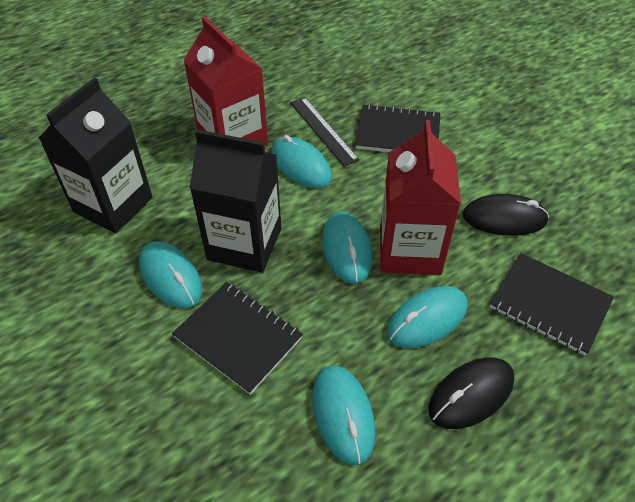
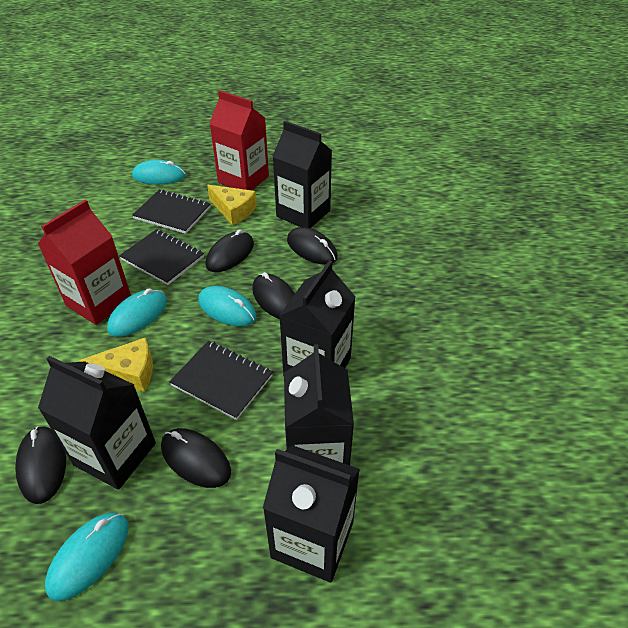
black carton: 2 -> 5
black mouse: 2 -> 5
black ruler: 1 -> 0
turquoise mouse: 5 -> 4
yellow cheese: 0 -> 2

